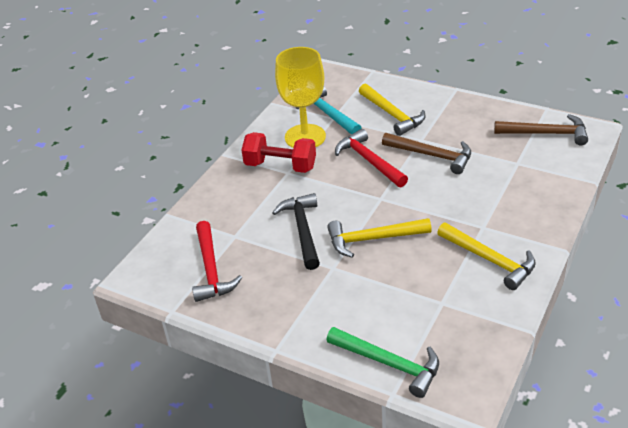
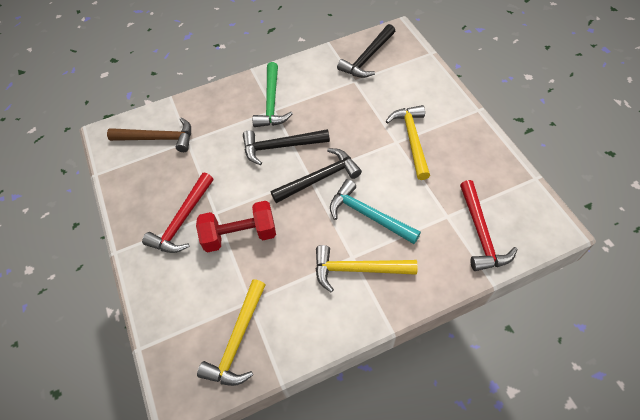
black hammer: 1 -> 3
brown hammer: 2 -> 1
yellow goblet: 1 -> 0

